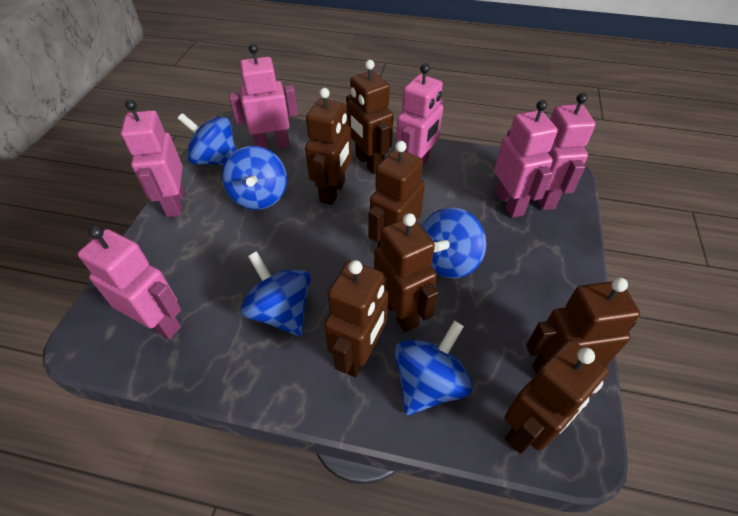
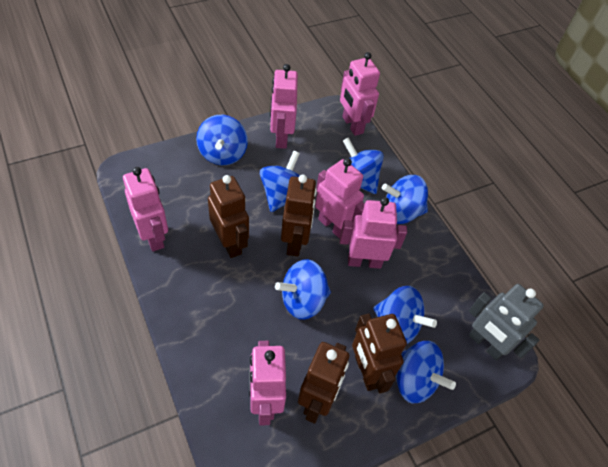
blue spinning top: 5 -> 7
brown robot: 7 -> 4
grey robot: 0 -> 1

